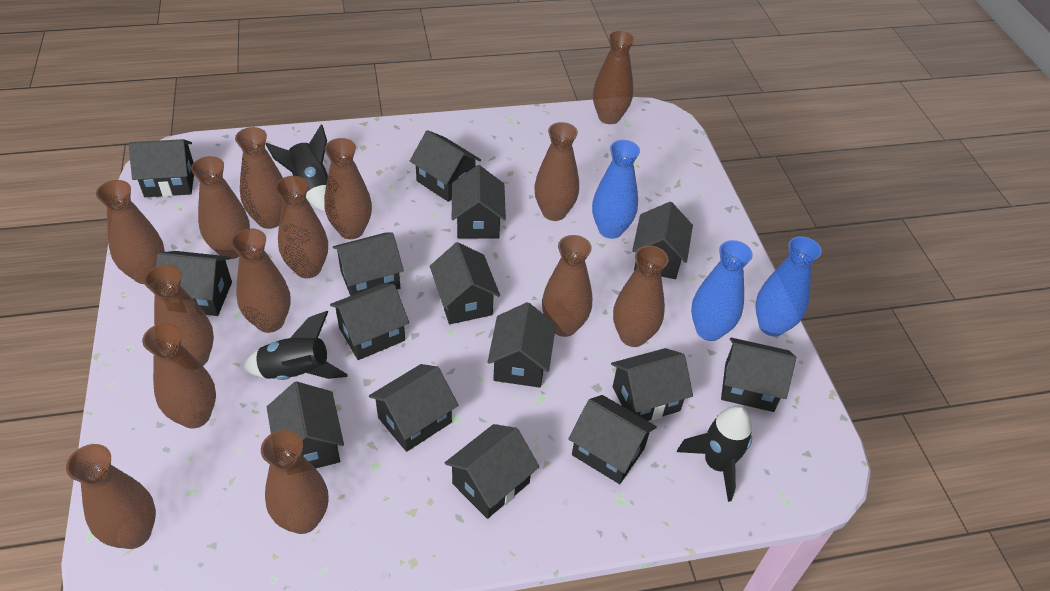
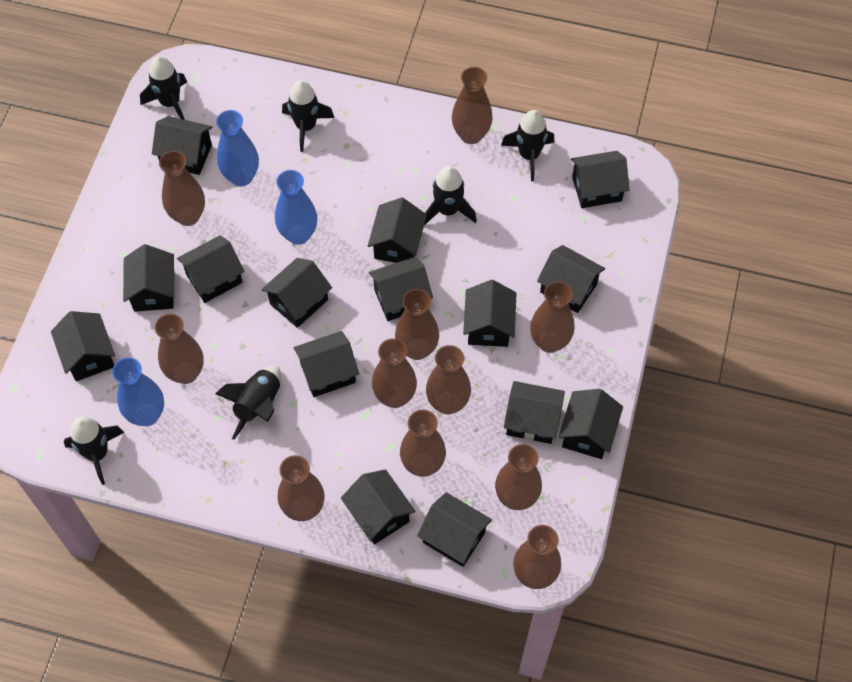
black rocket: 3 -> 6
brown vase: 14 -> 11

